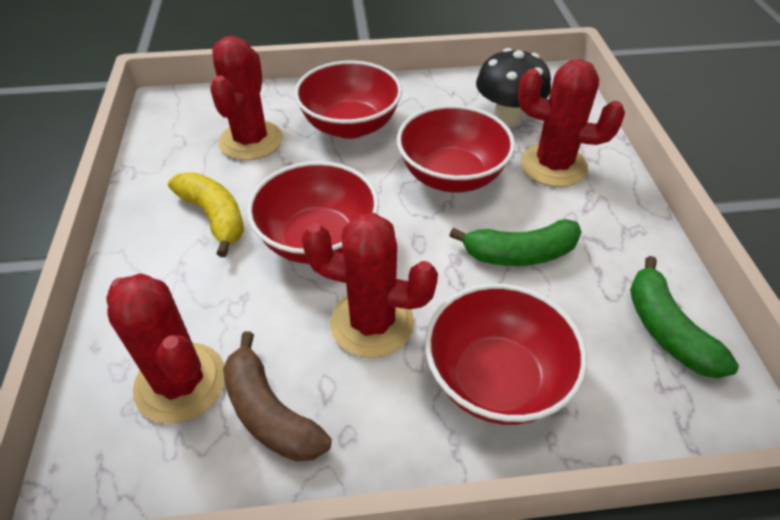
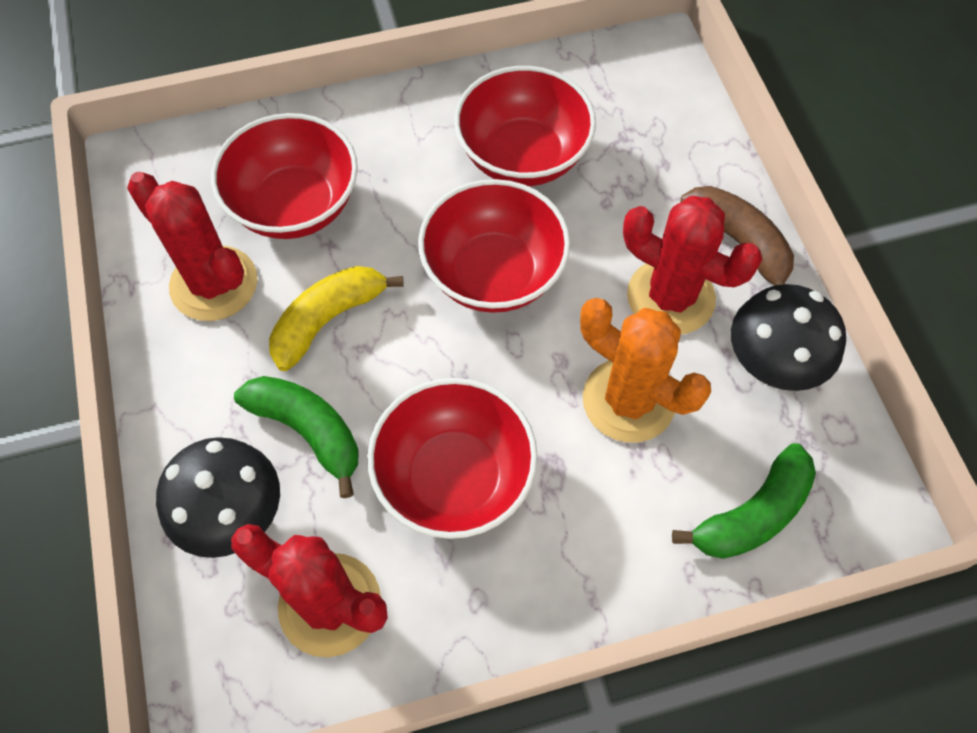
black mushroom: 1 -> 2
orange cactus: 0 -> 1
red cactus: 4 -> 3

